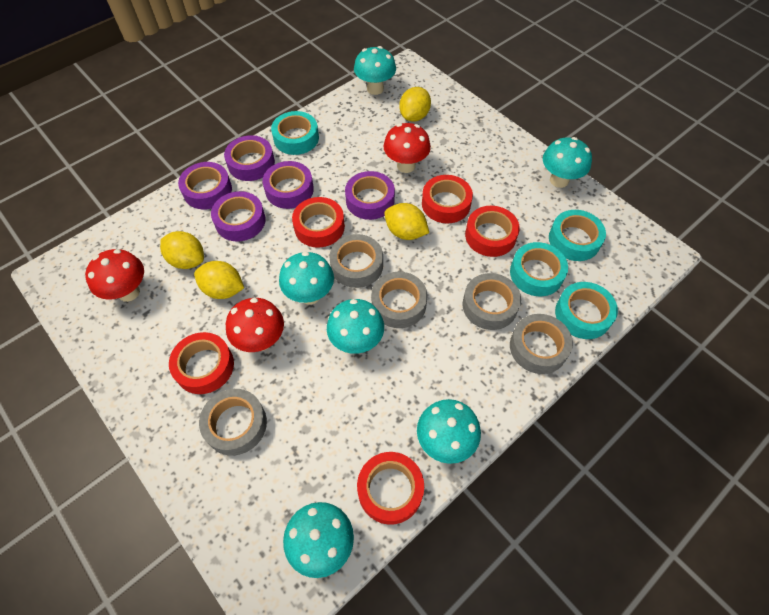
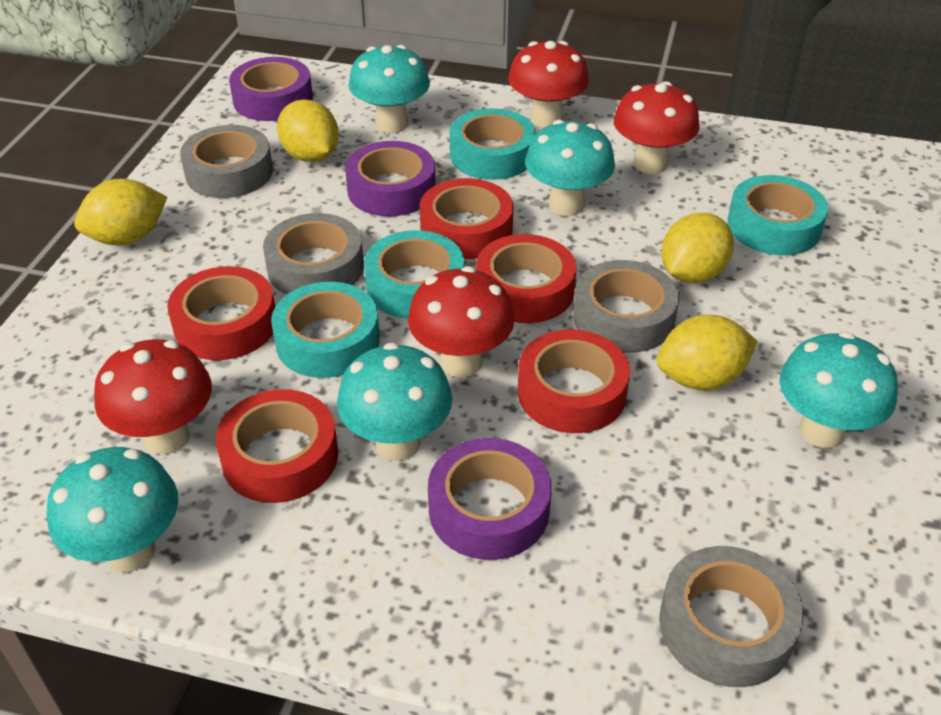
grey tape: 5 -> 4
purple tape: 5 -> 3
red mushroom: 3 -> 4
turquoise mushroom: 6 -> 5

